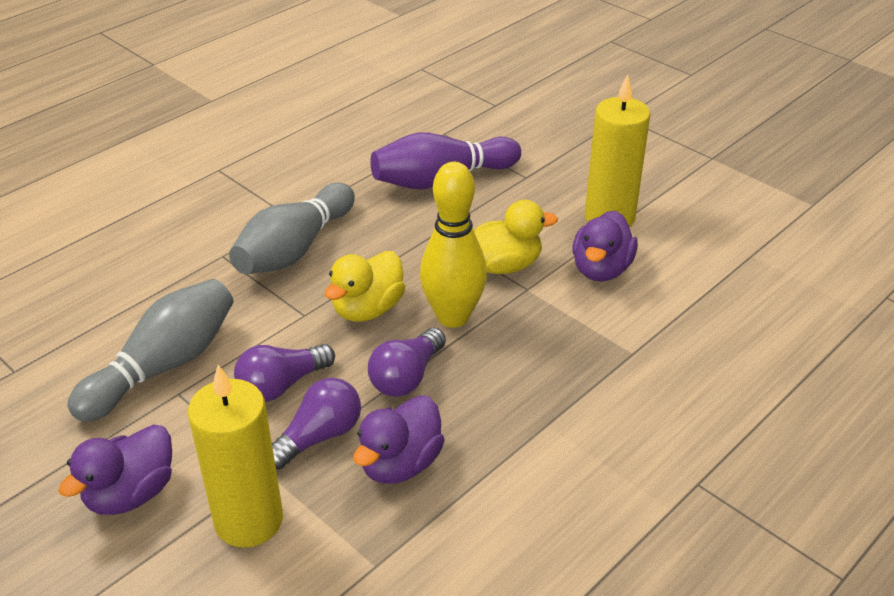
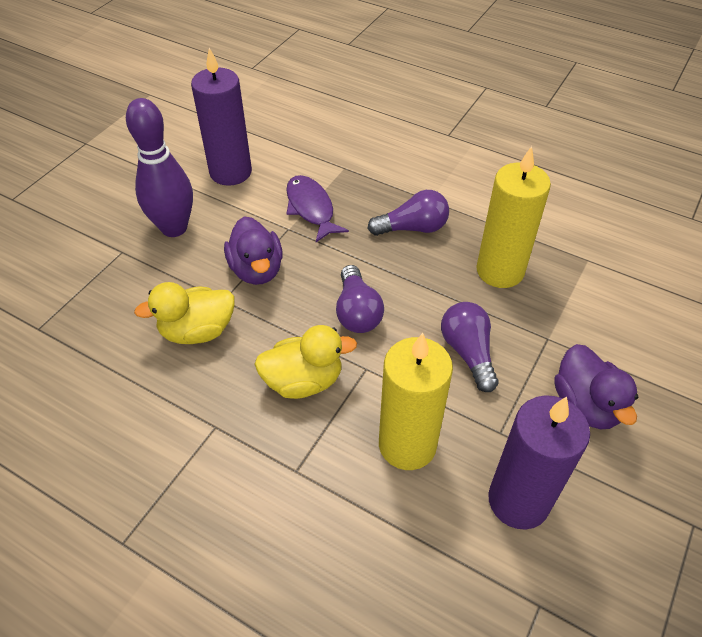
grey bowling pin: 2 -> 0
purple candle: 0 -> 2
purple duck: 3 -> 2
purple fish: 0 -> 1
yellow bowling pin: 1 -> 0

